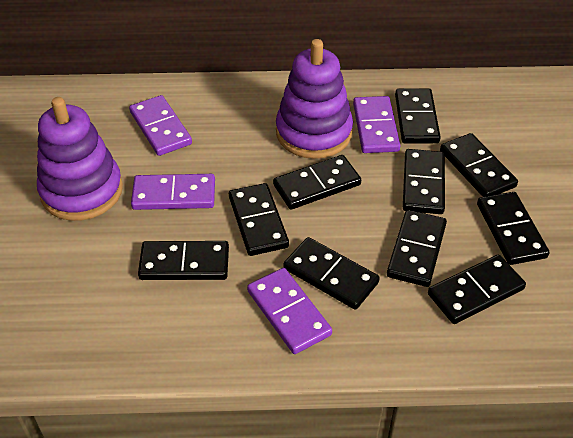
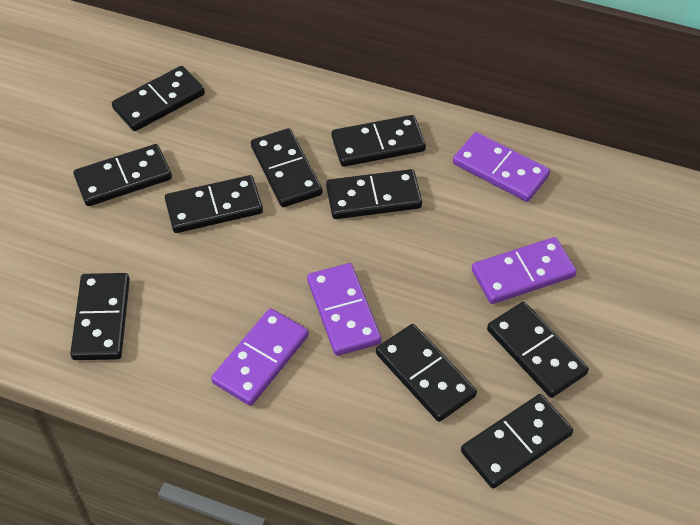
purple stacking toy: 2 -> 0

